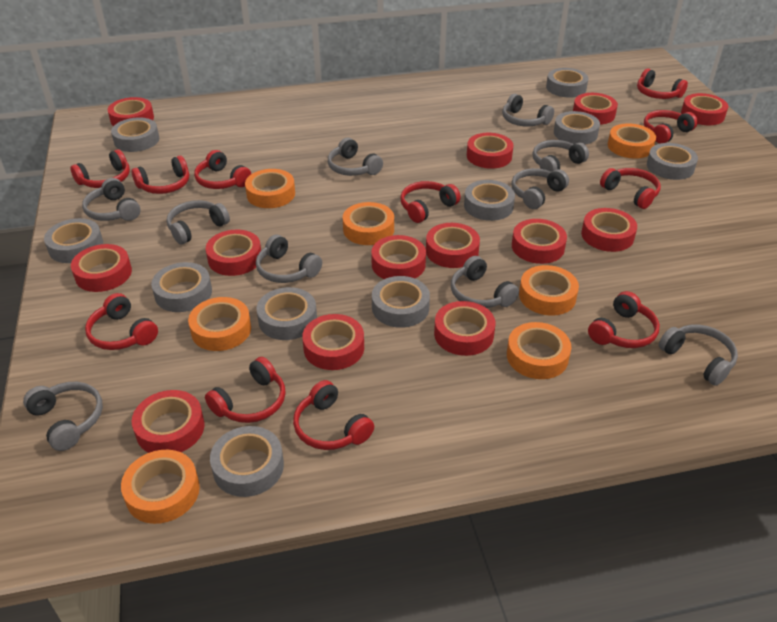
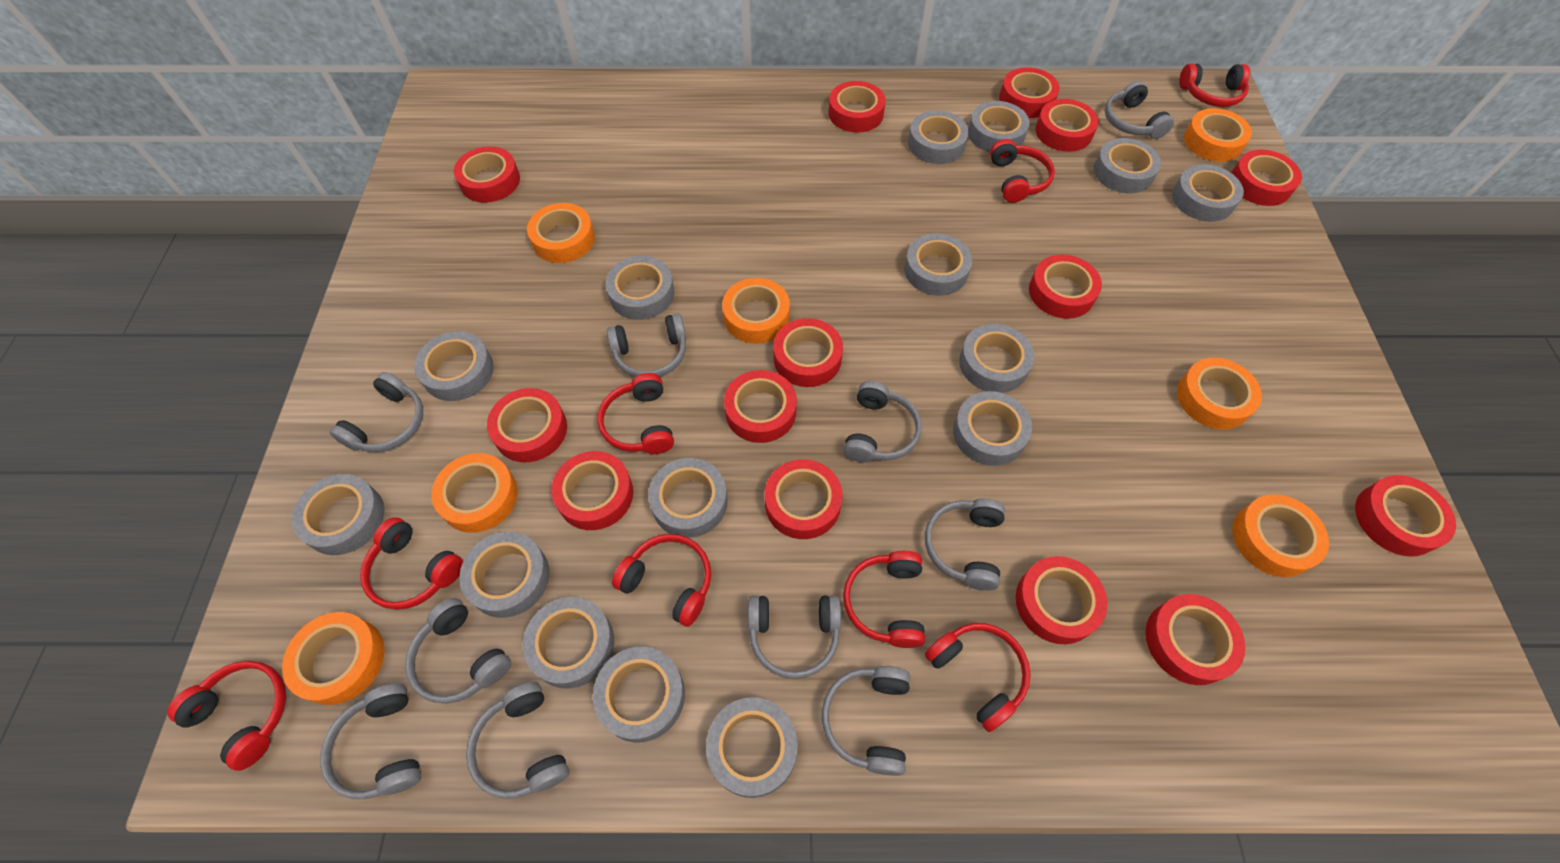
grey tape: 10 -> 15
red headphones: 11 -> 8
red tape: 13 -> 14

